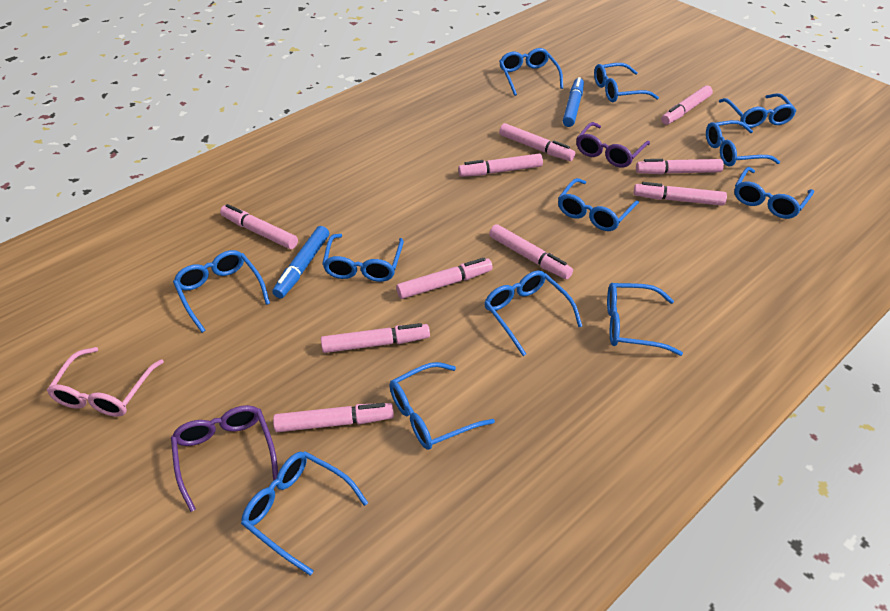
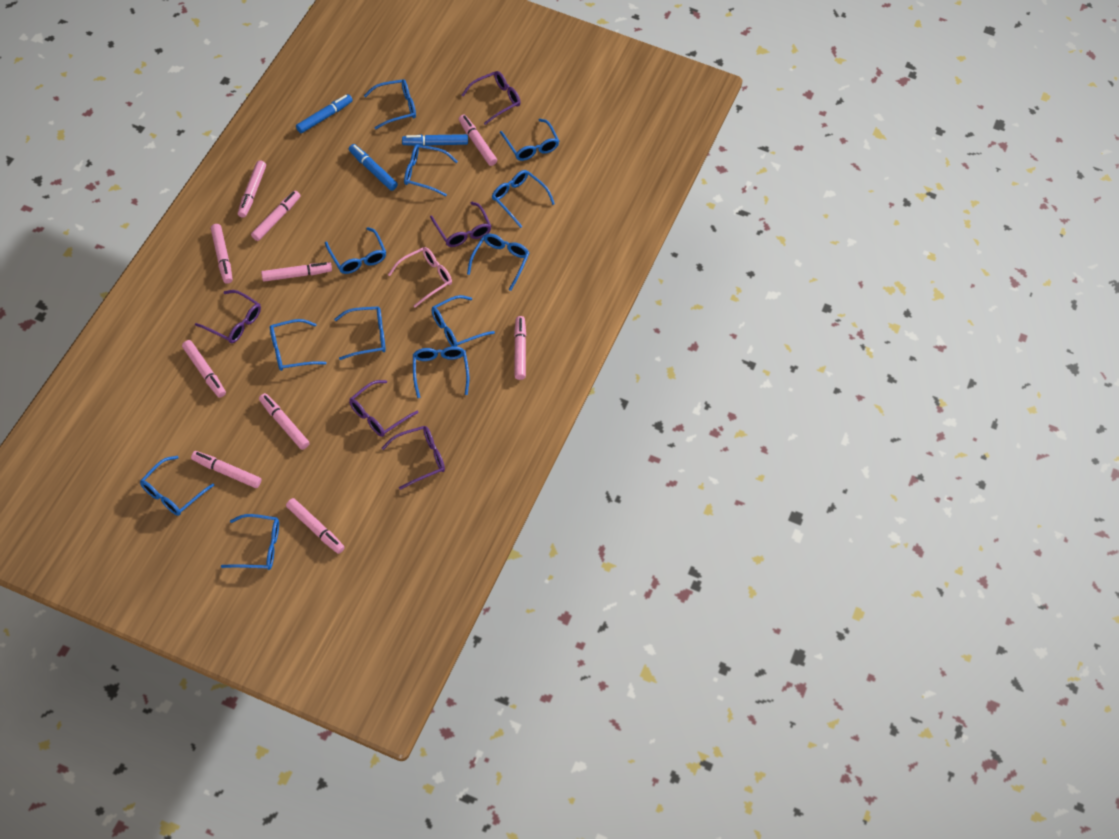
blue marker: 2 -> 3
purple glasses: 2 -> 5

